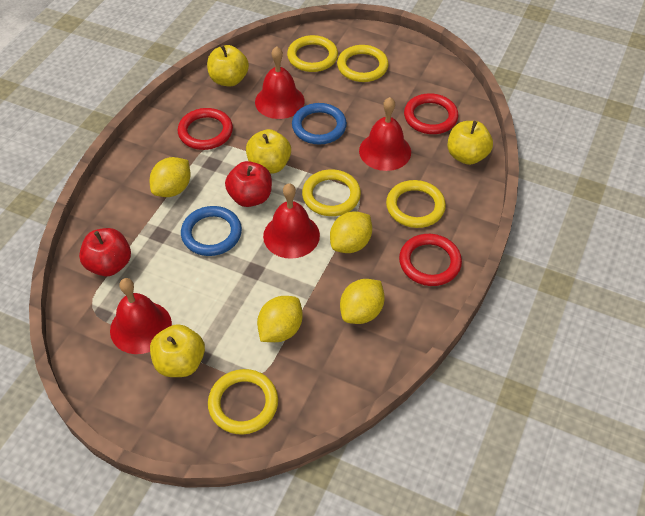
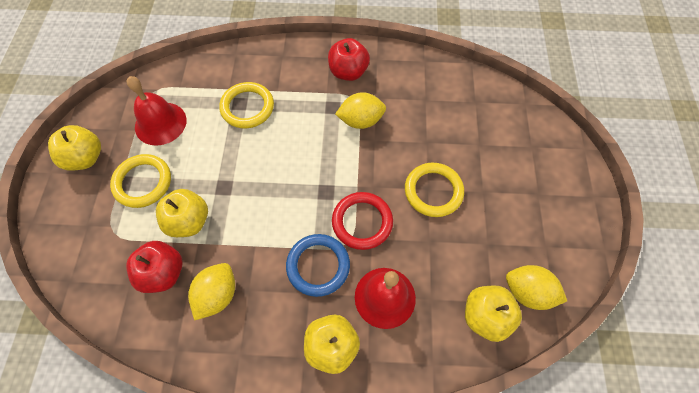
blue ring: 2 -> 1
red bell: 4 -> 2
red ring: 3 -> 1
yellow lemon: 4 -> 3
yellow ring: 5 -> 3

